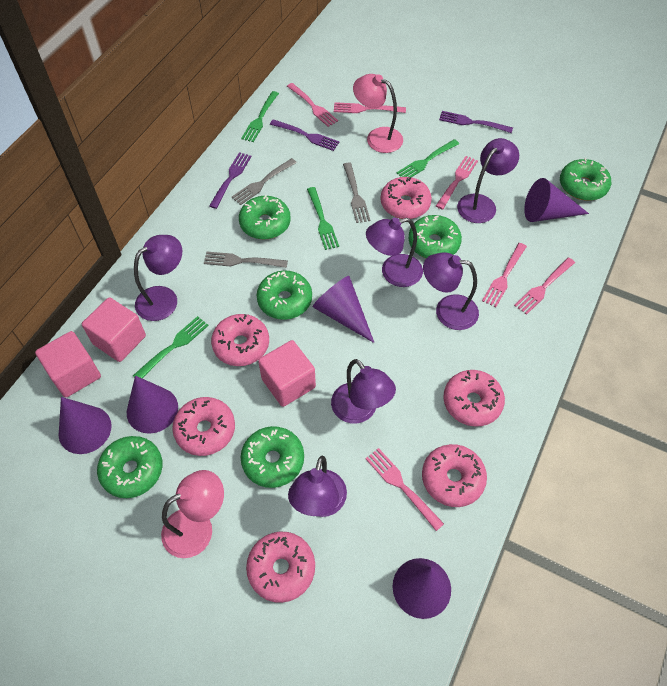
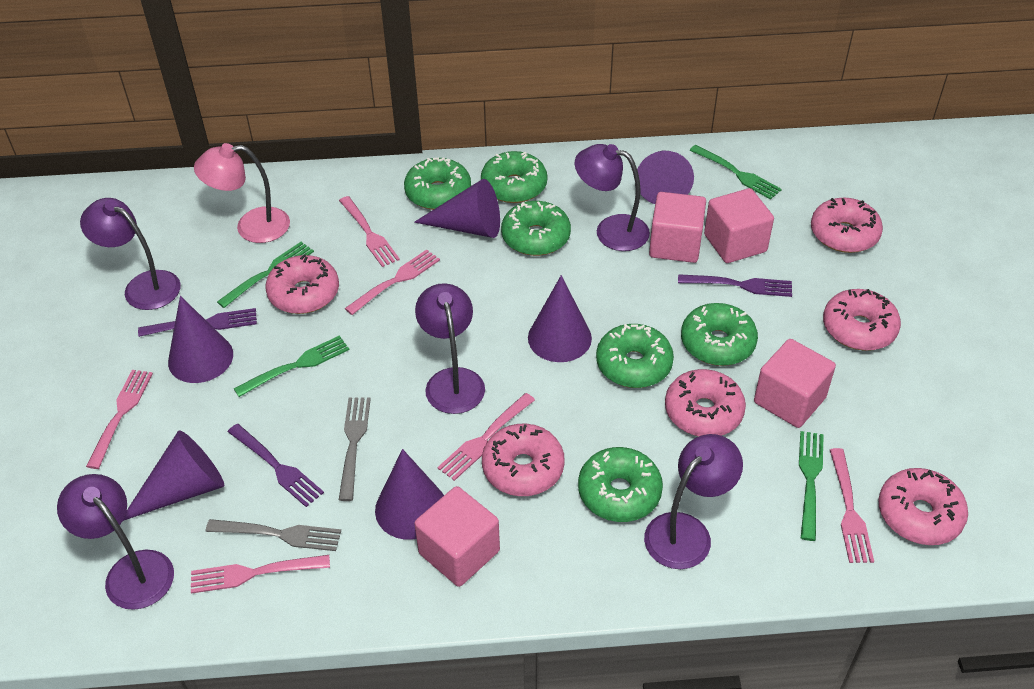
grey fork: 3 -> 2
pink cube: 3 -> 4
pink lamp: 2 -> 1
purple cone: 5 -> 6
purple lamp: 6 -> 5

